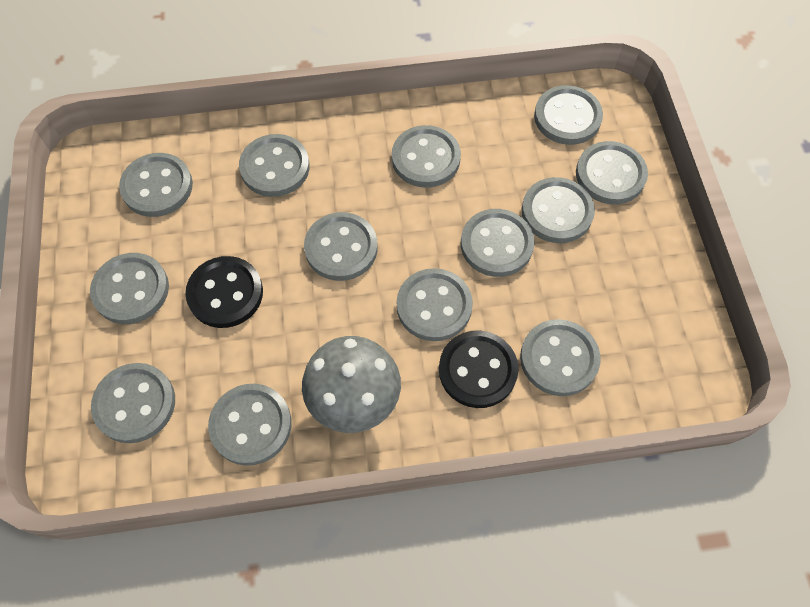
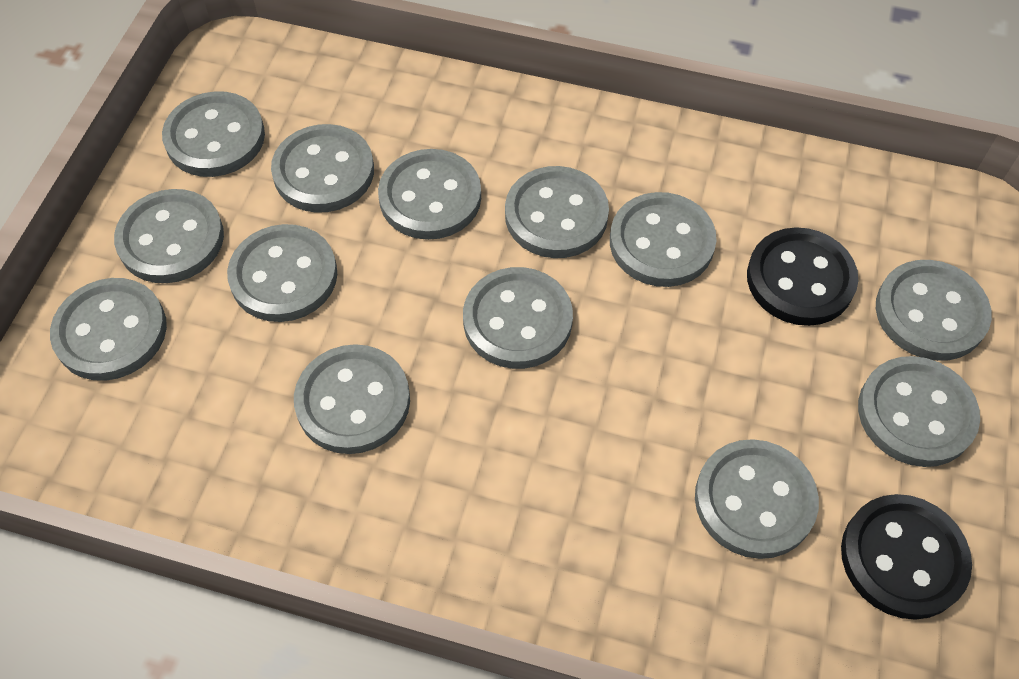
grey mushroom: 1 -> 0

